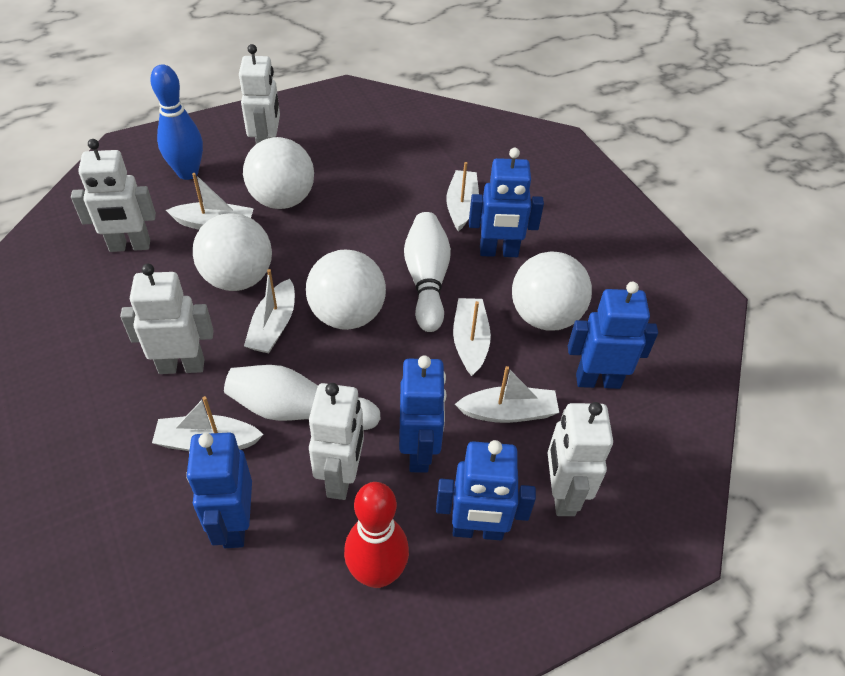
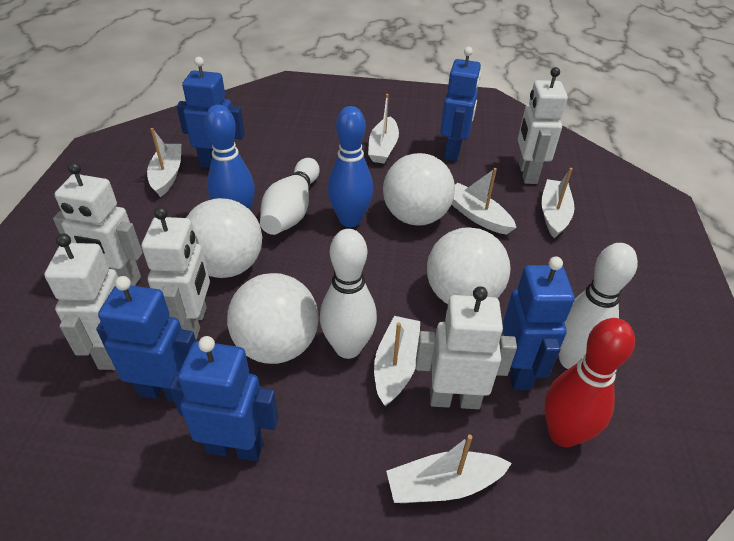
blue bowling pin: 1 -> 2
white bowling pin: 2 -> 3

